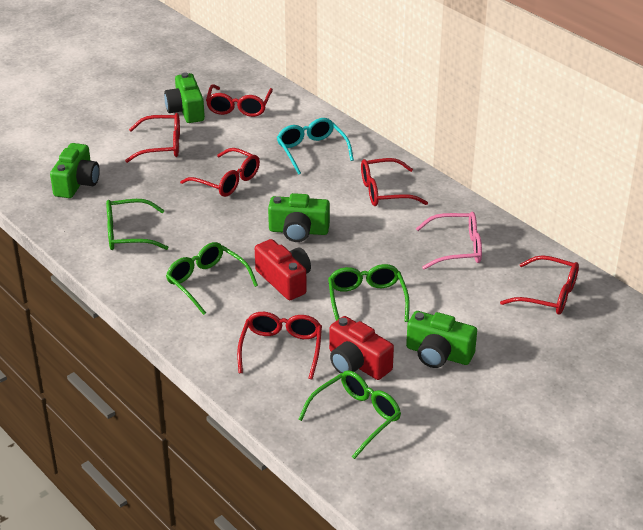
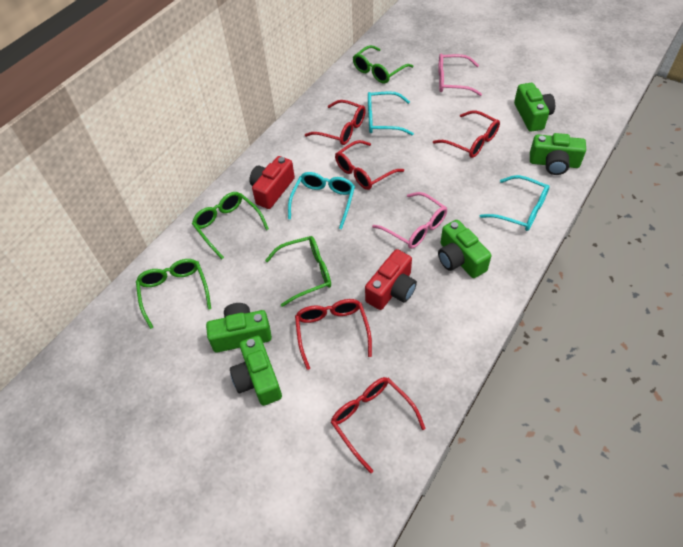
green camera: 4 -> 5
pink glasses: 1 -> 2
red glasses: 6 -> 5
turquoise glasses: 1 -> 3

